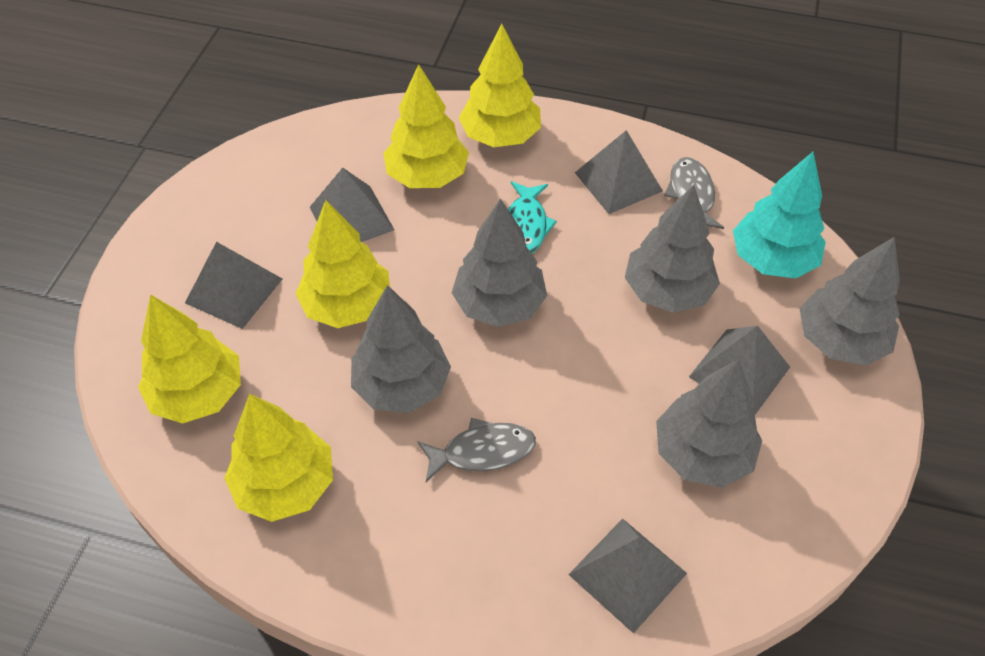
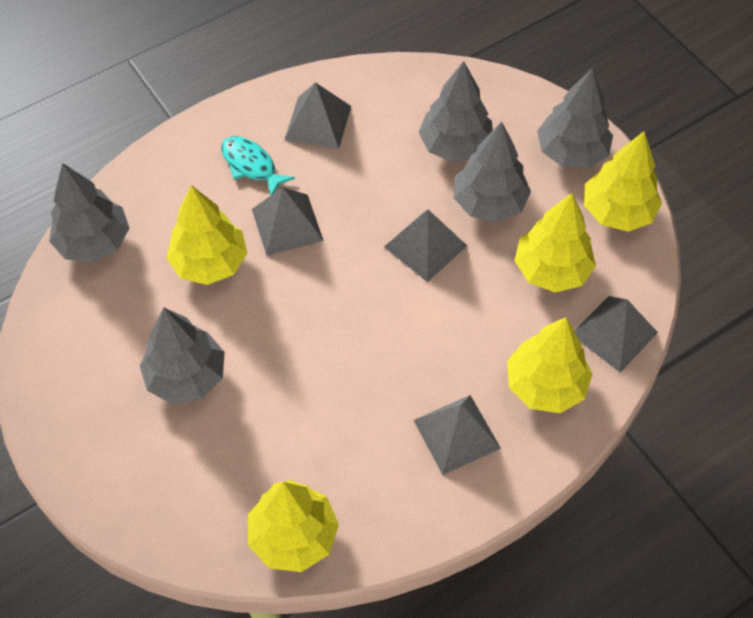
grey fish: 2 -> 0
turquoise tree: 1 -> 0

